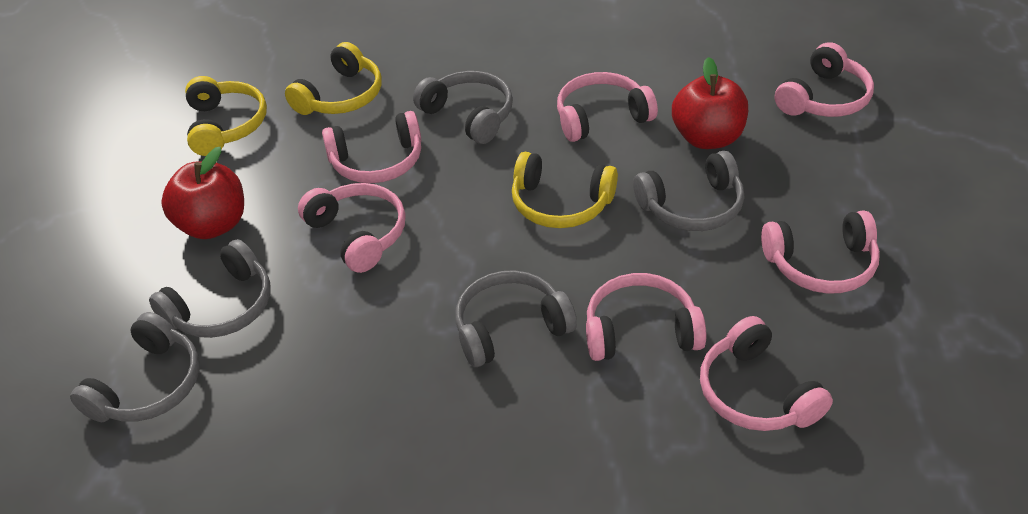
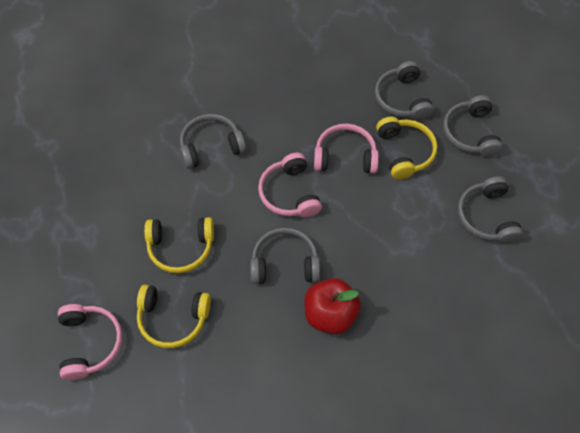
pink headphones: 7 -> 3
red apple: 2 -> 1

